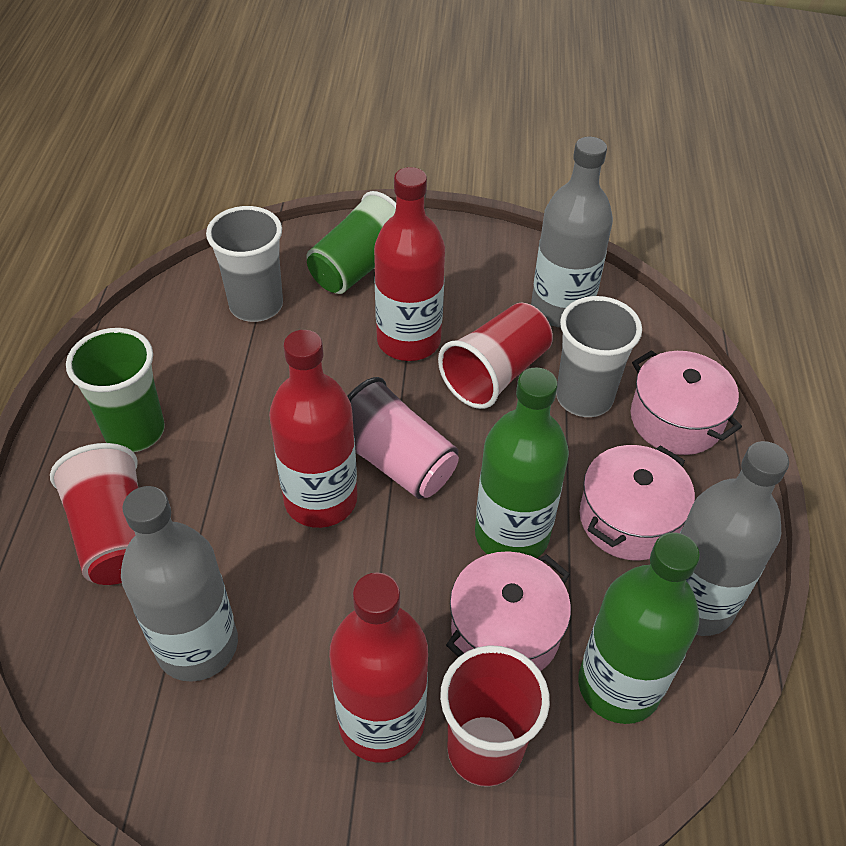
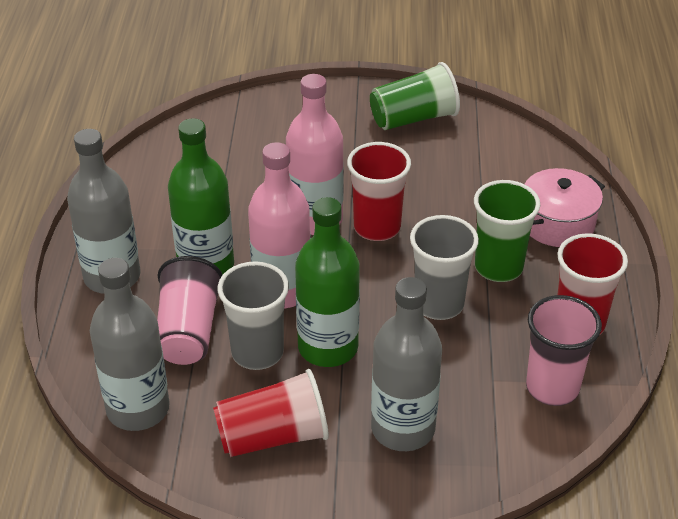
pink bottle: 0 -> 2
pink cup: 1 -> 2
pink pot: 3 -> 1
red bottle: 3 -> 0

